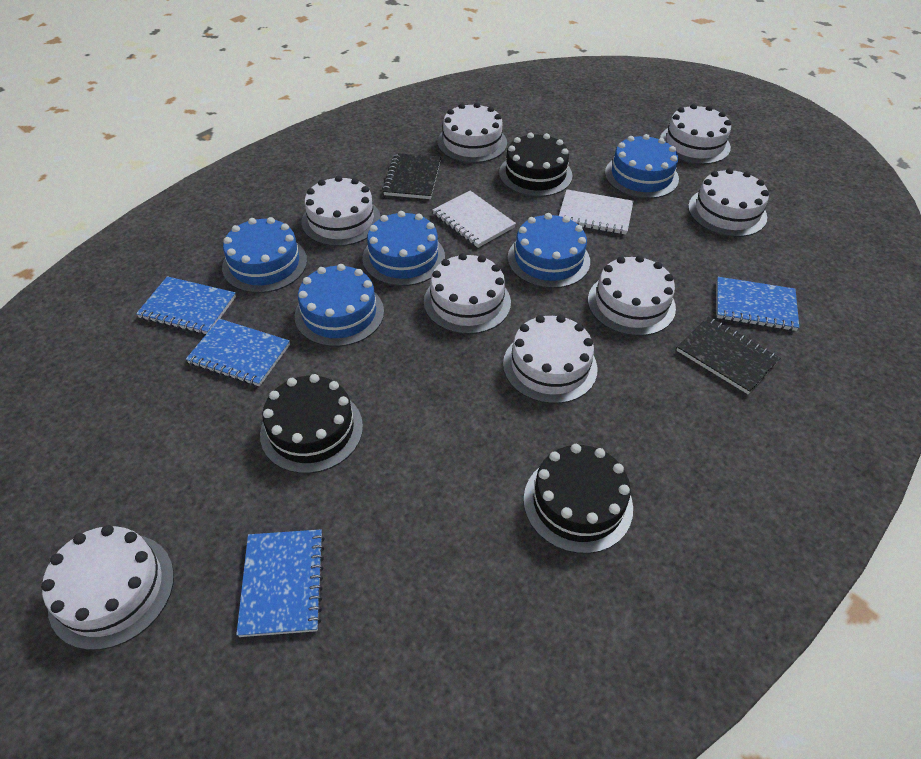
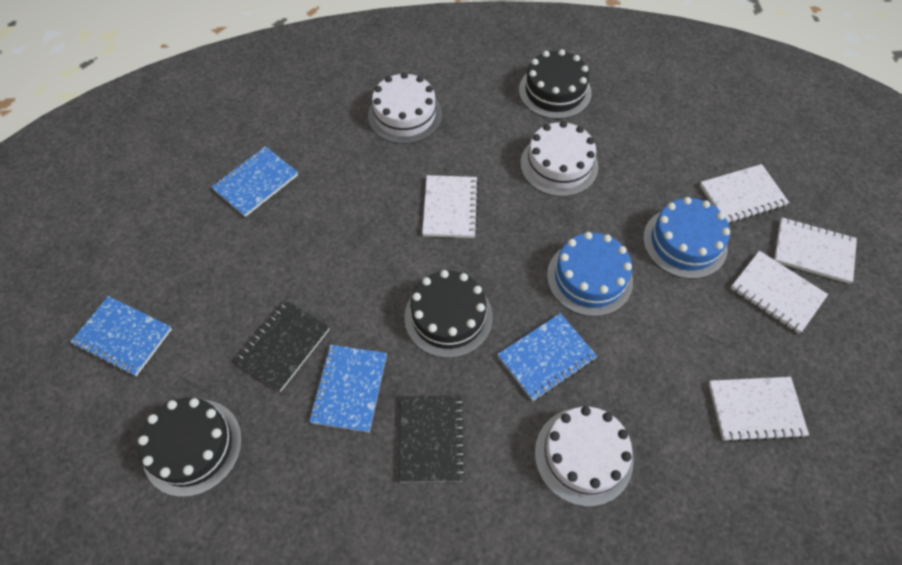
blue cake: 5 -> 2
white cake: 8 -> 3
white notebook: 2 -> 5

